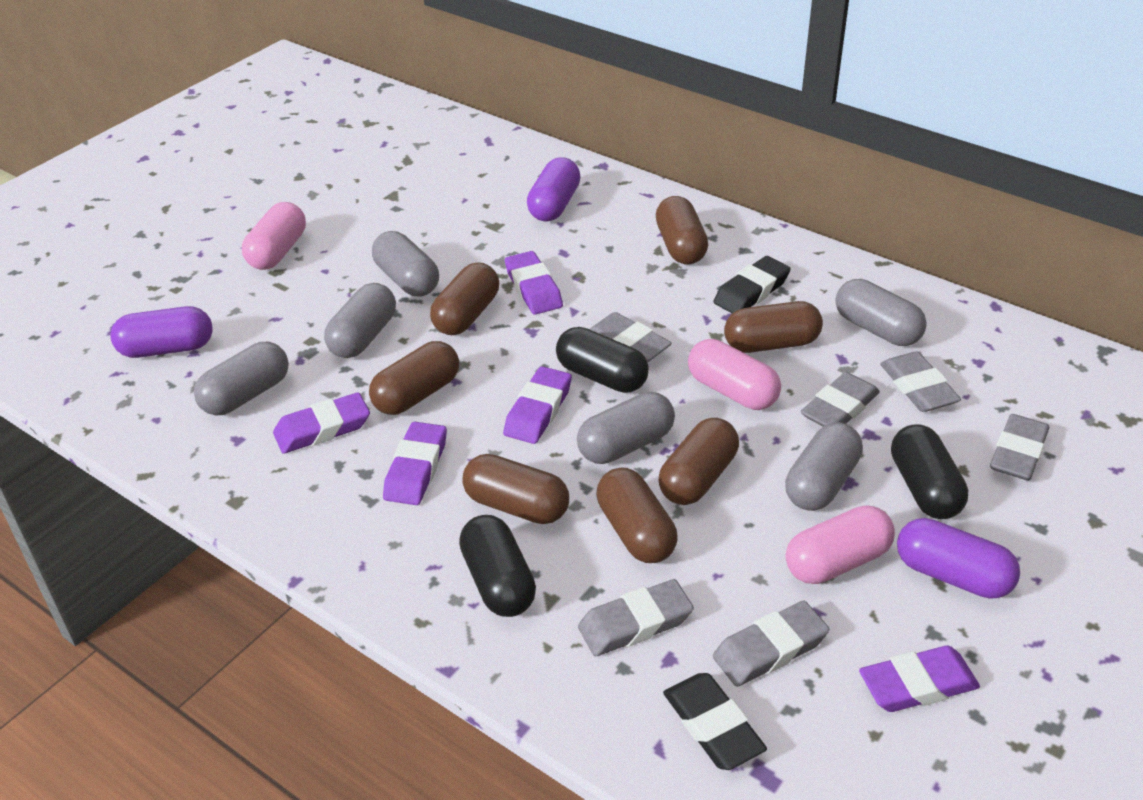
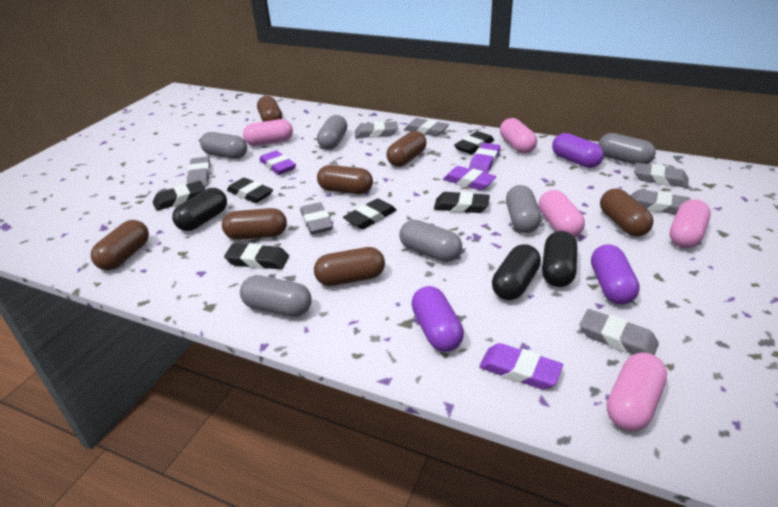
black eraser: 2 -> 6
grey eraser: 6 -> 7
pink capsule: 3 -> 5
purple eraser: 5 -> 4

